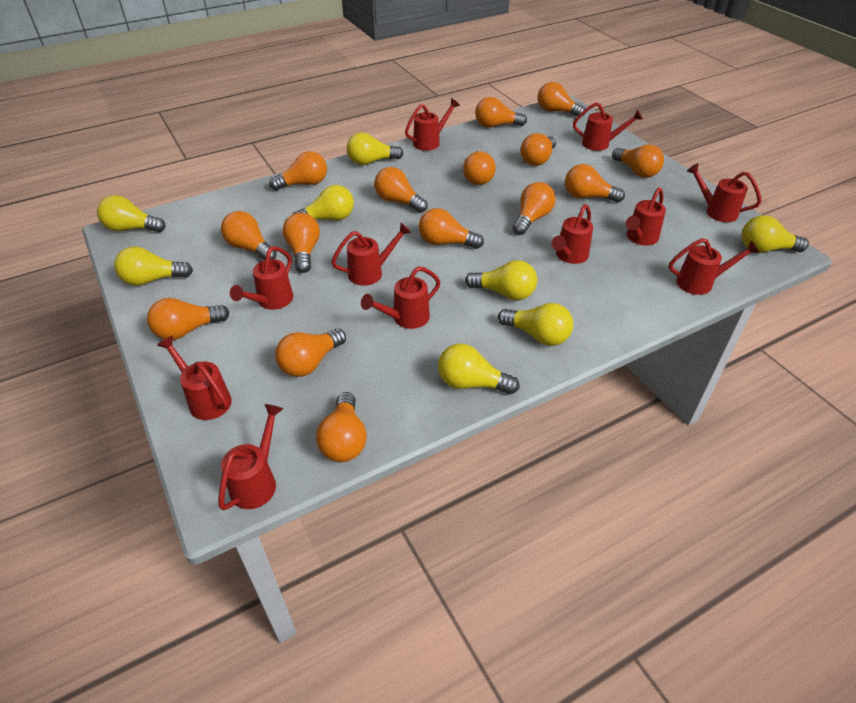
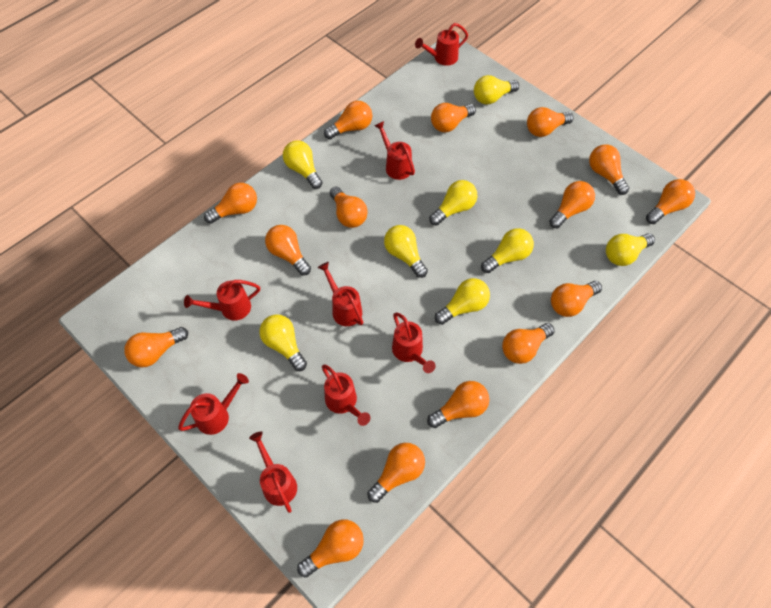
red watering can: 11 -> 8

